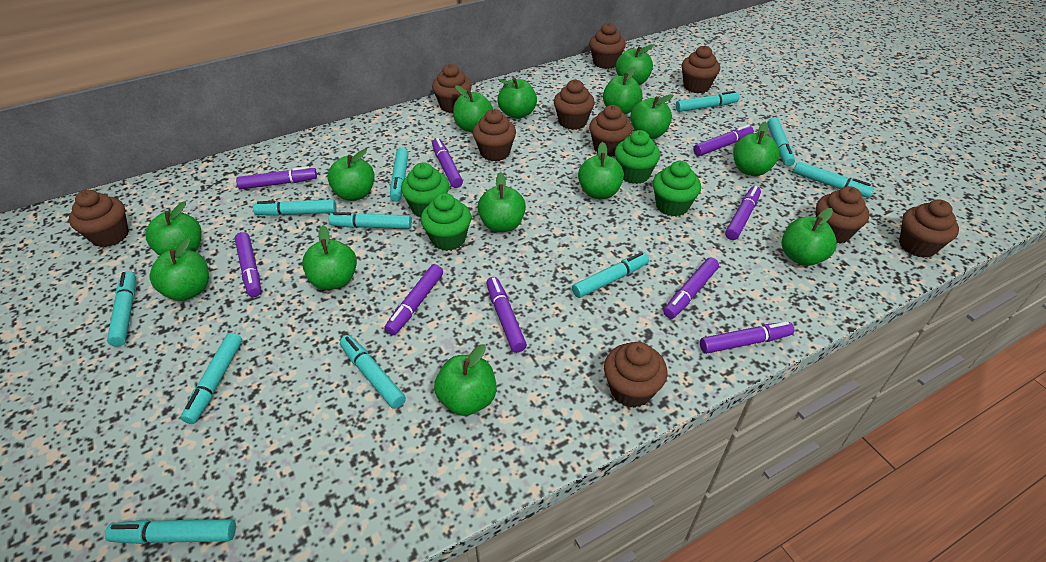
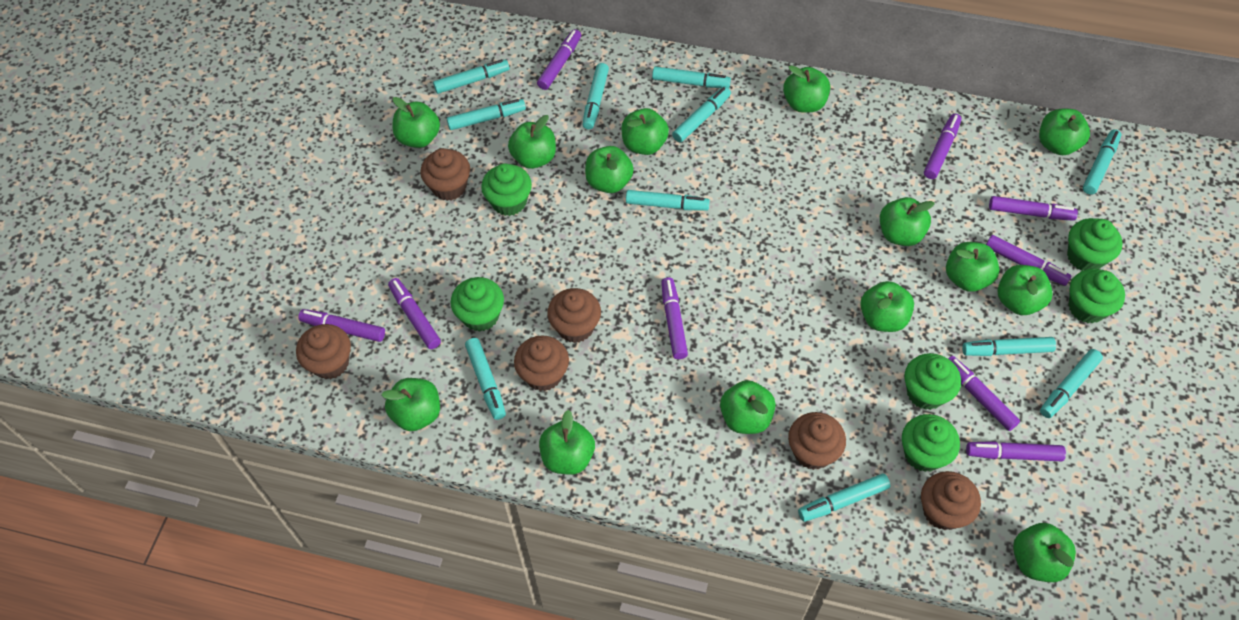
brown cupcake: 10 -> 6
green cupcake: 4 -> 6

